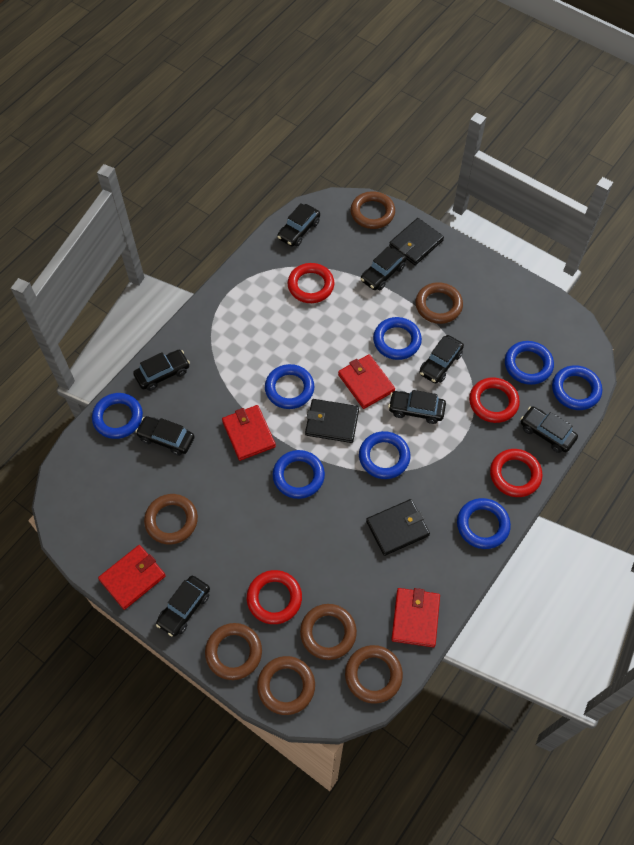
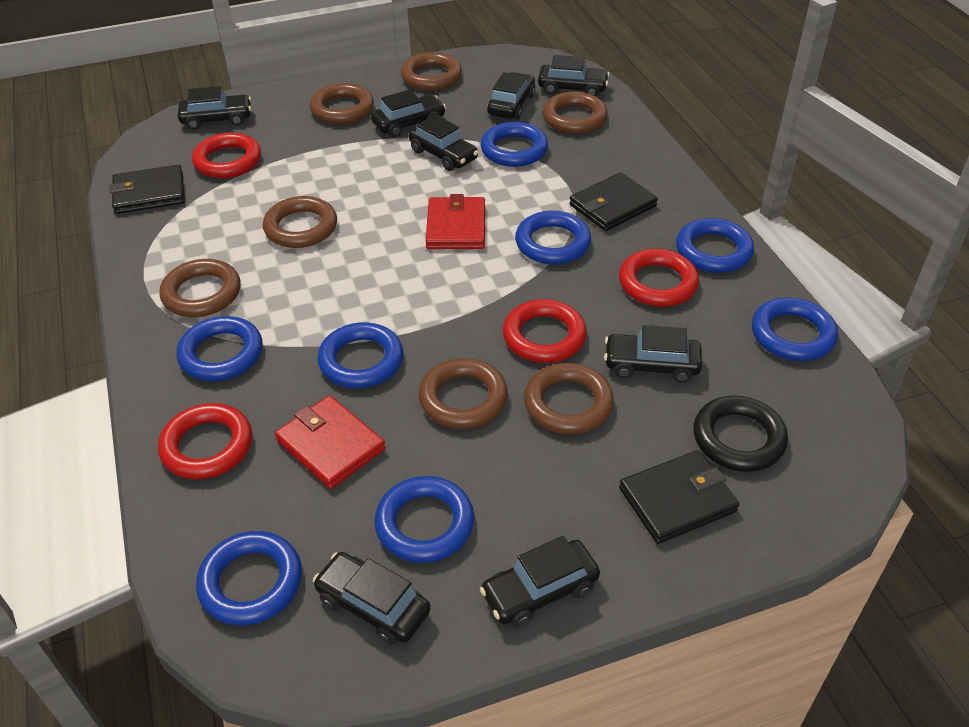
black ring: 0 -> 1
red wallet: 4 -> 2

